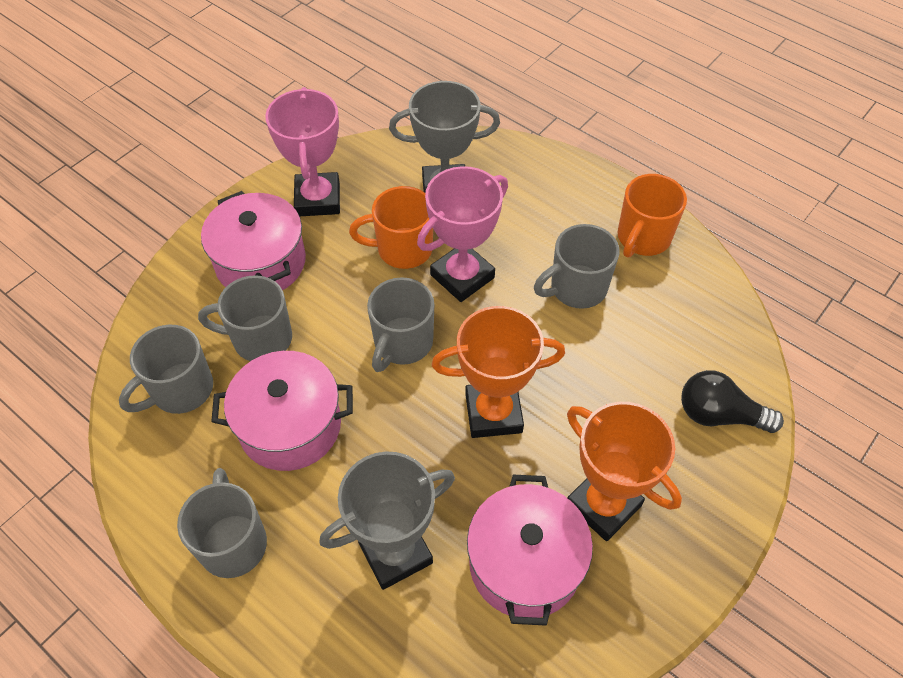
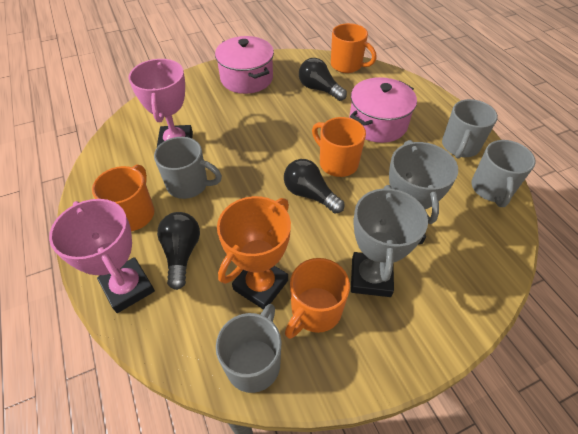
black light bulb: 1 -> 3
grey mug: 5 -> 4
orange mug: 2 -> 4
orange trophy: 2 -> 1
pink pot: 3 -> 2

